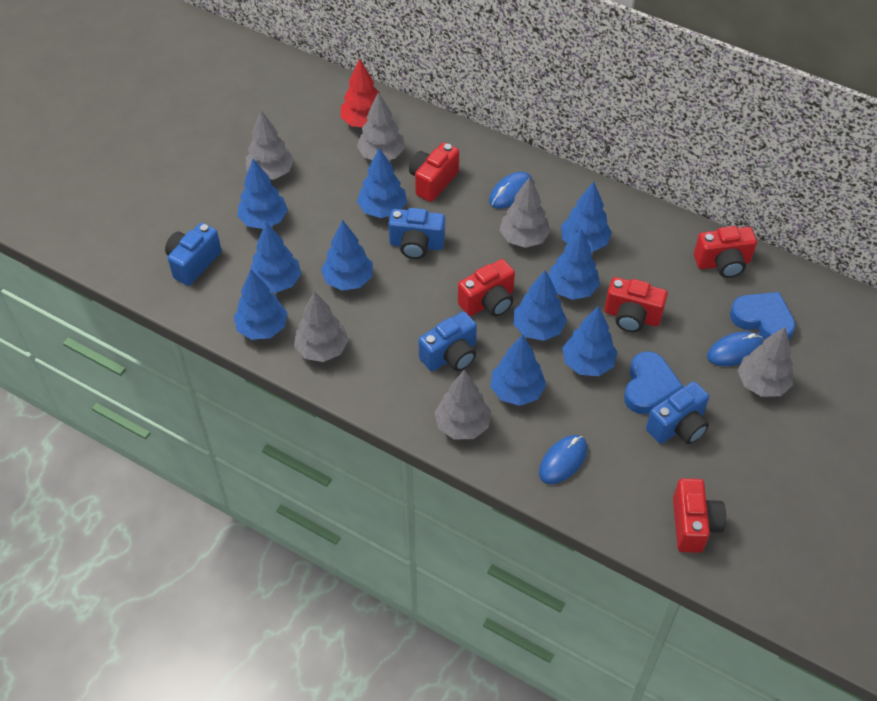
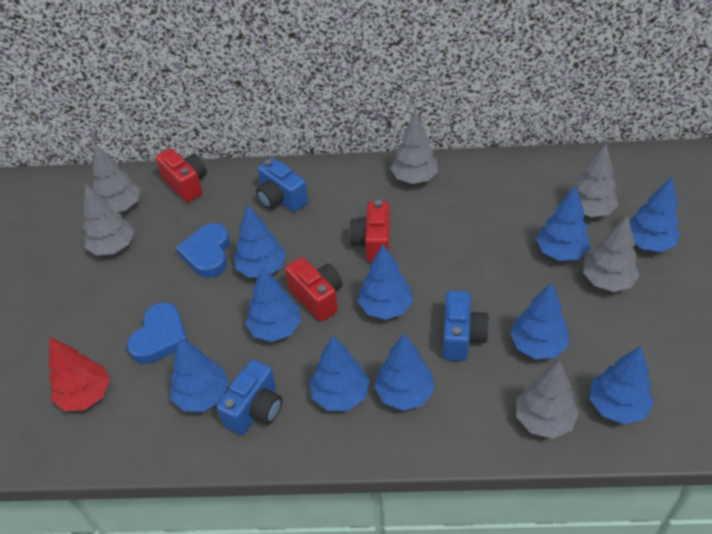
blue camera: 4 -> 3
blue mouse: 3 -> 0
red camera: 5 -> 3

